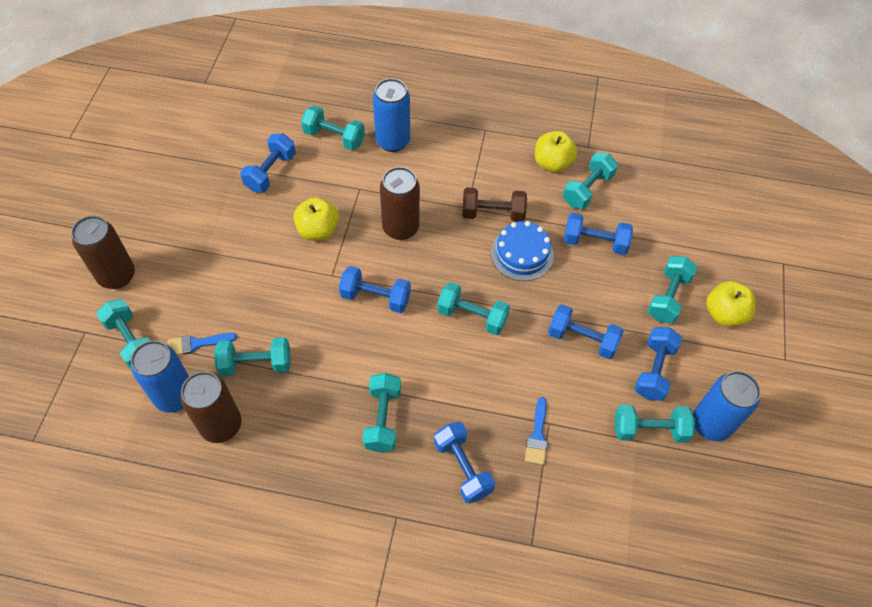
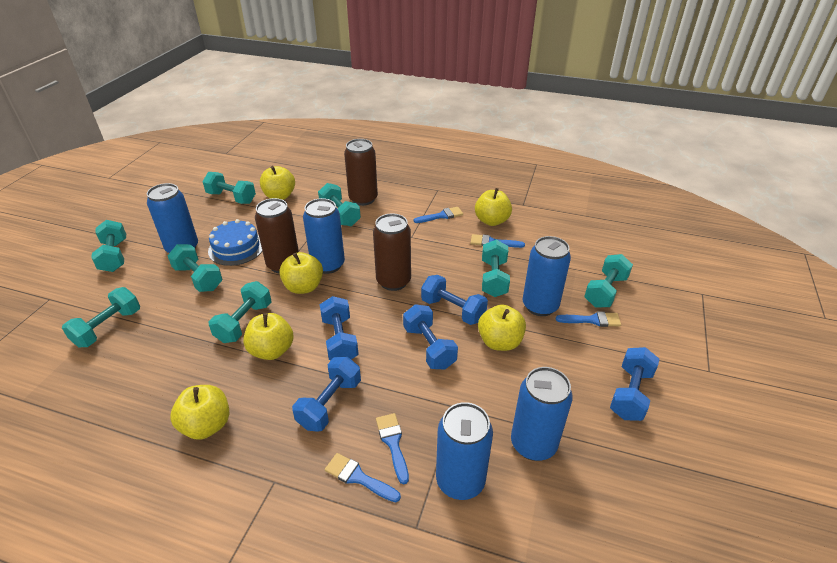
blue brush: 2 -> 5
blue can: 3 -> 5
blue dumbbell: 6 -> 5
brown dumbbell: 1 -> 0
yellow apple: 3 -> 6

